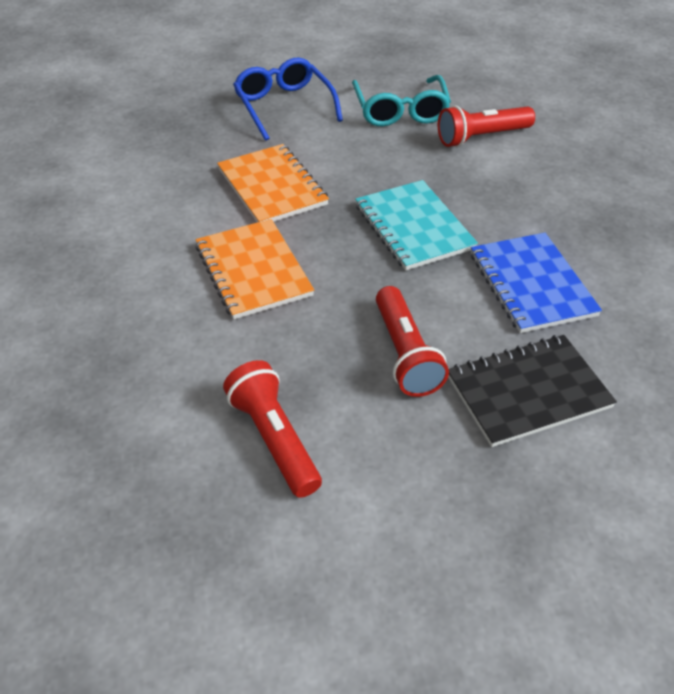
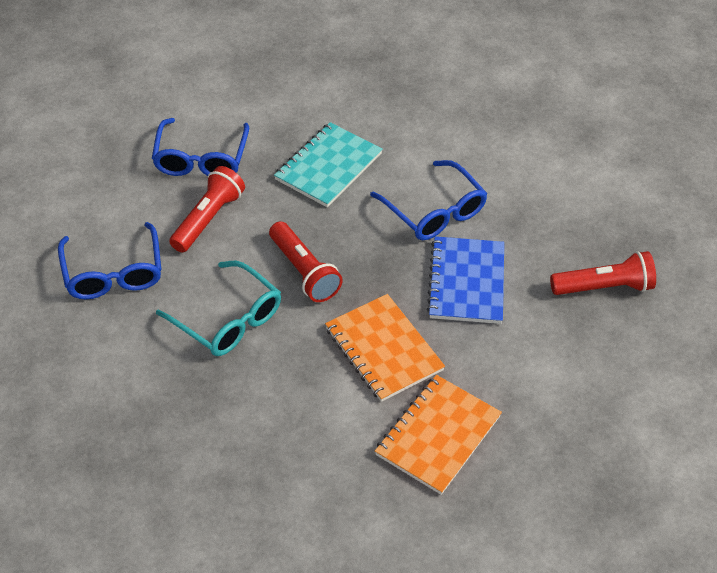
black notebook: 1 -> 0
blue glasses: 1 -> 3

